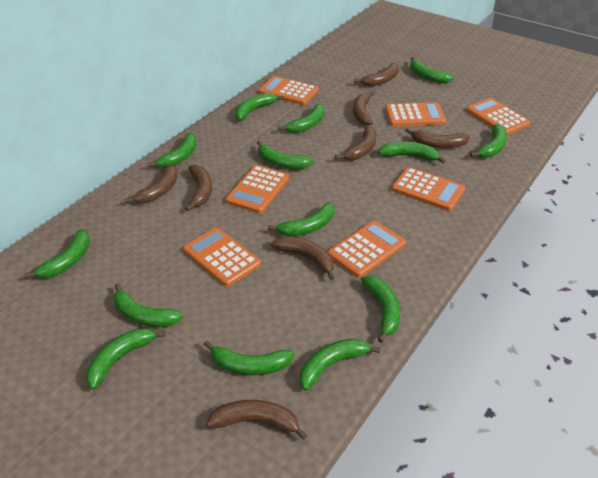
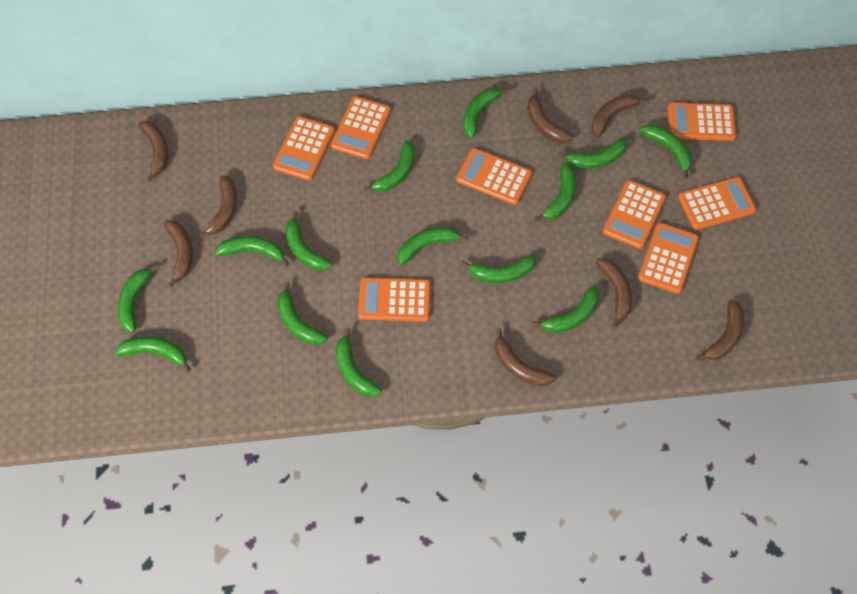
orange calculator: 7 -> 8

